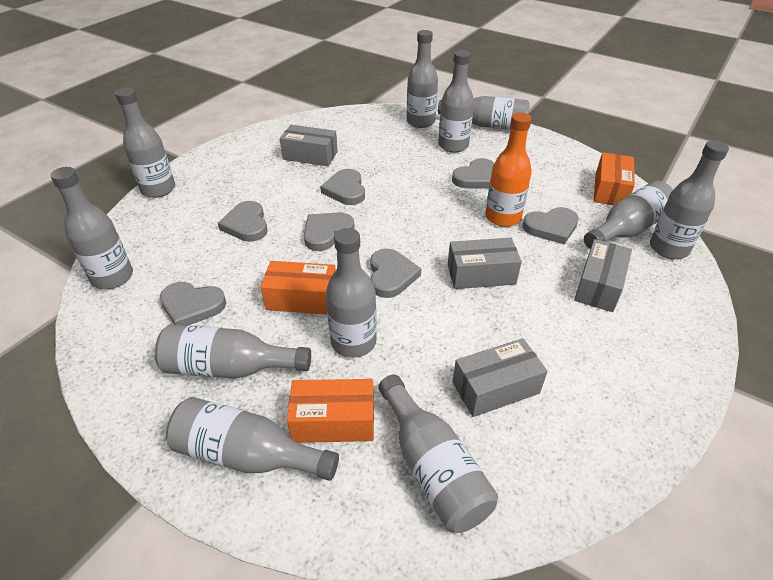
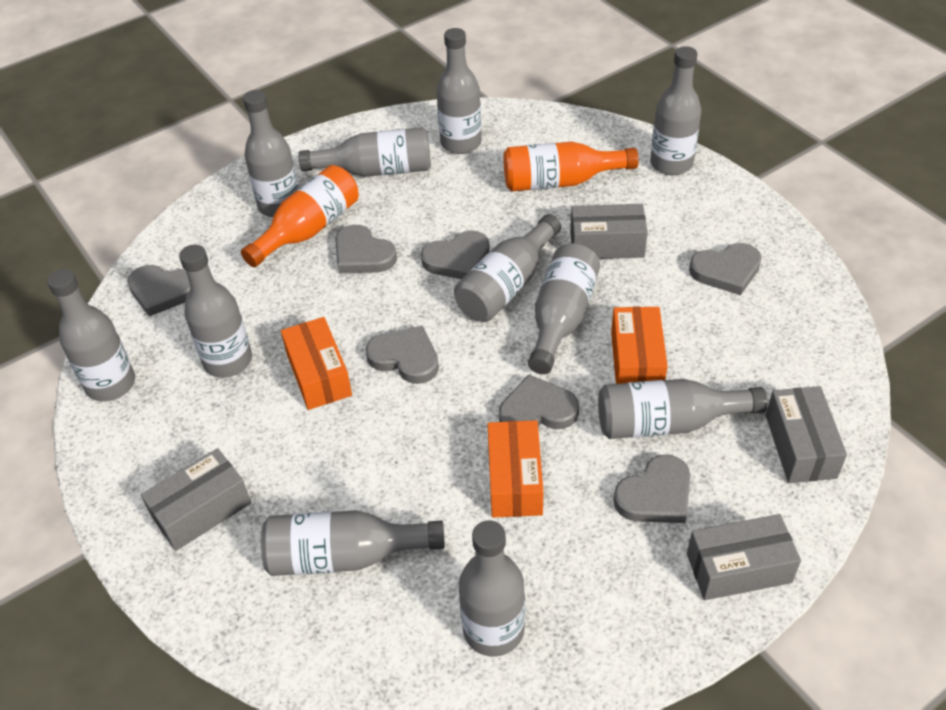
orange bottle: 1 -> 2

